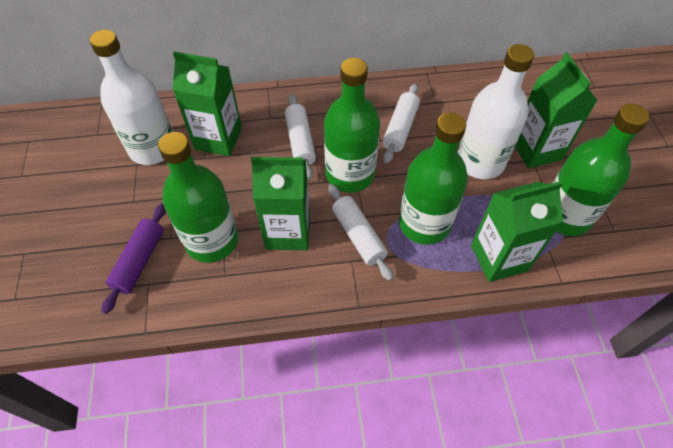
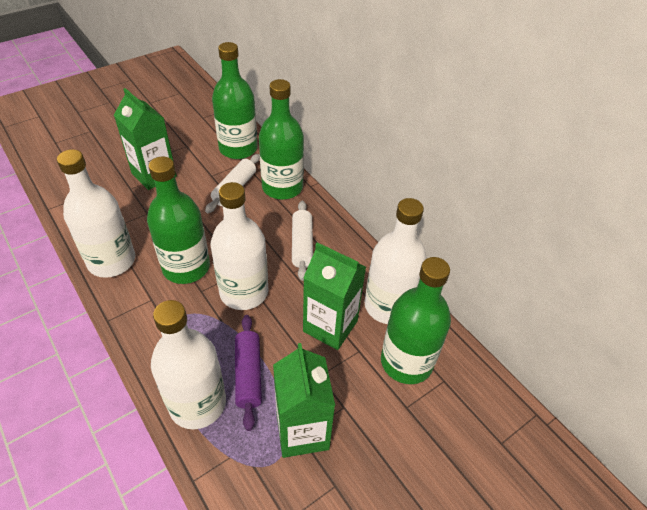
green carton: 4 -> 3
white bottle: 2 -> 4
white rolling pin: 3 -> 2

